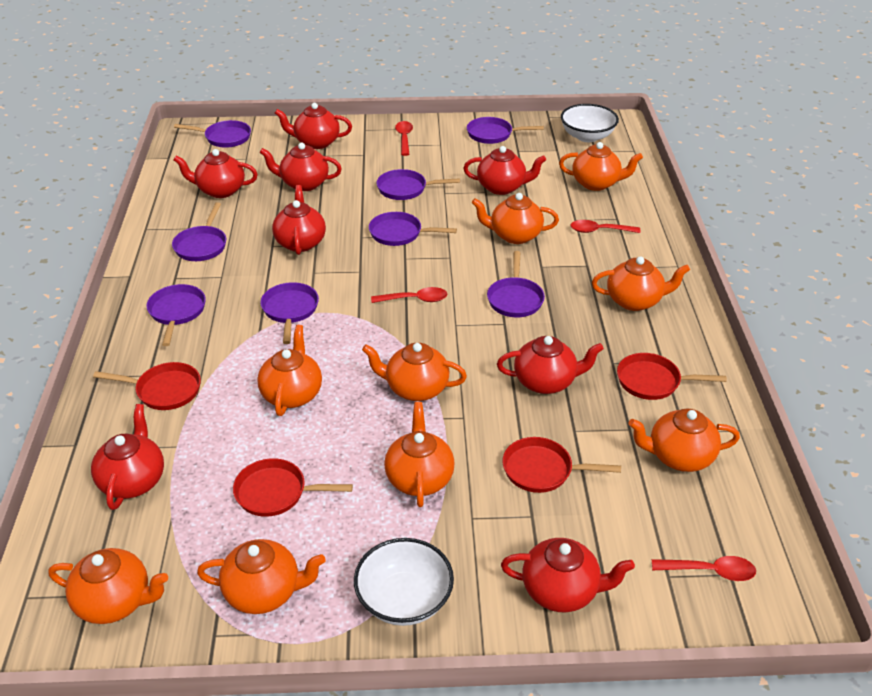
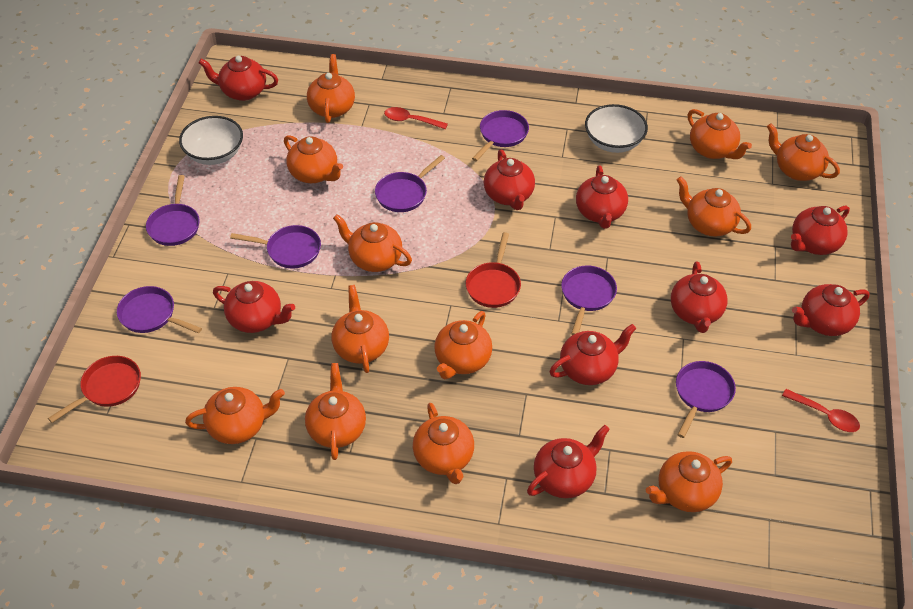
orange teapot: 9 -> 12
purple pan: 8 -> 7
red pan: 4 -> 2
red spoon: 4 -> 2
red teapot: 8 -> 9

